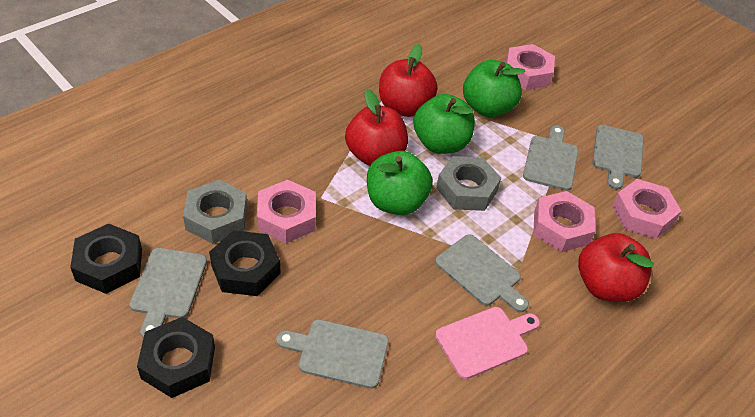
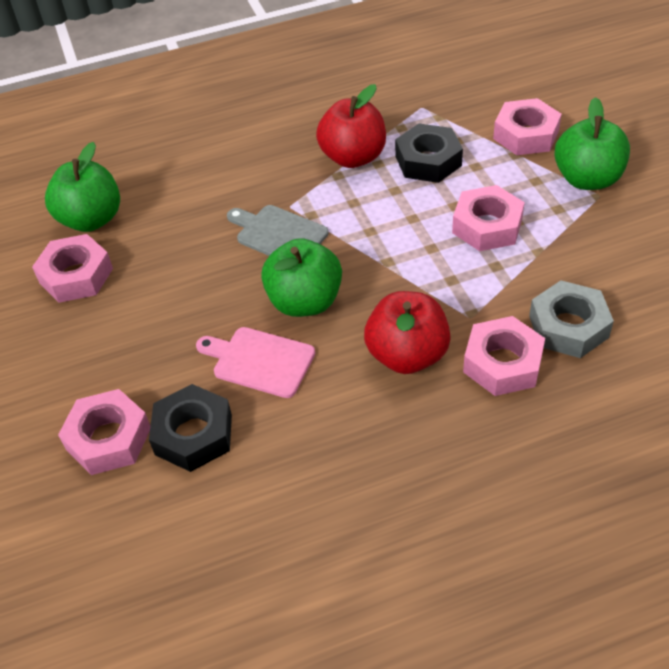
black nut: 3 -> 2
grey cutting board: 5 -> 1
grey nut: 2 -> 1
pink nut: 4 -> 5
red apple: 3 -> 2

